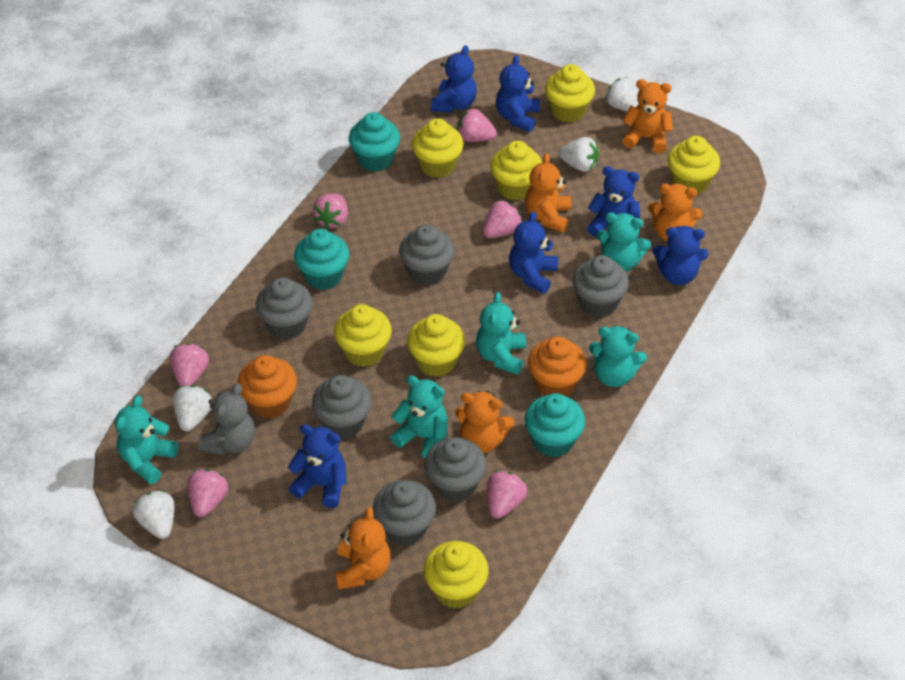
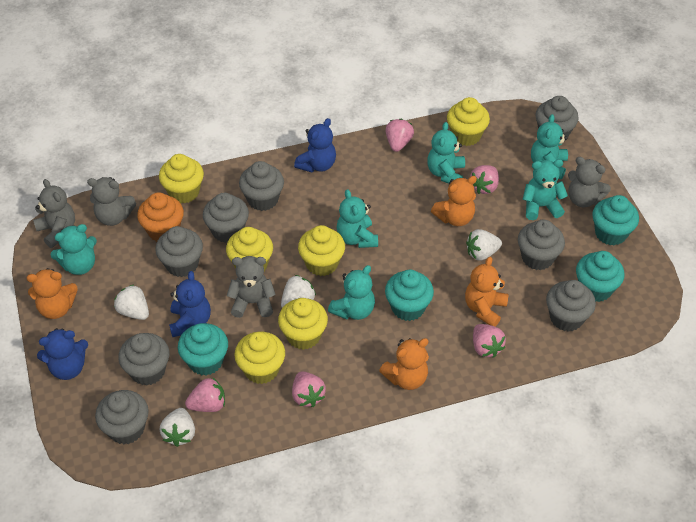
blue teddy bear: 6 -> 3
grey cupcake: 6 -> 8
grey teddy bear: 1 -> 4
orange cupcake: 2 -> 1
orange teddy bear: 5 -> 4
pink strawberry: 6 -> 5
turquoise cupcake: 3 -> 4
turquoise teddy bear: 5 -> 6
yellow cupcake: 7 -> 6

